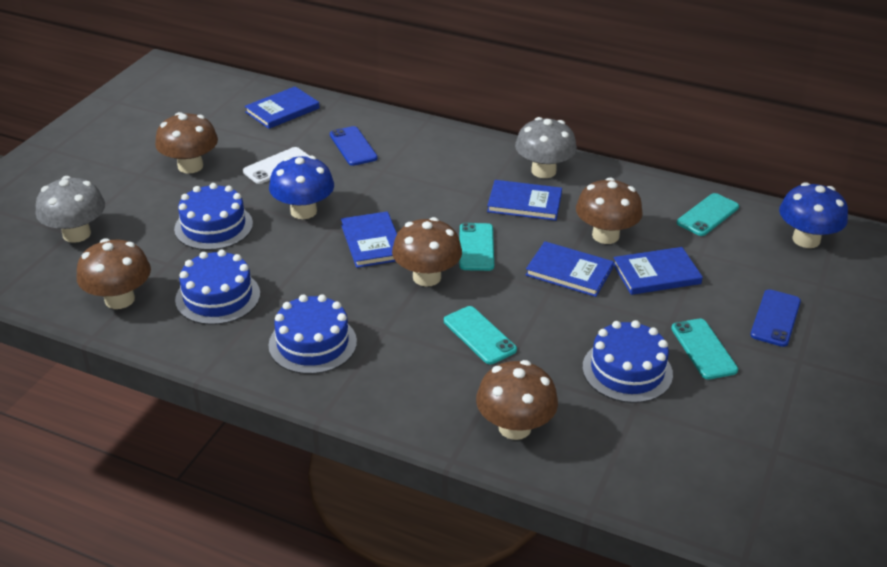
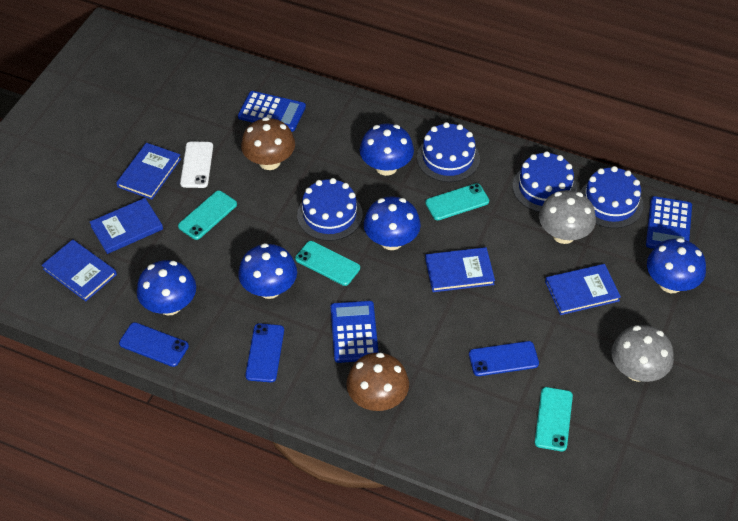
blue calculator: 0 -> 3
blue mushroom: 2 -> 5
blue phone: 2 -> 3
brown mushroom: 5 -> 2

